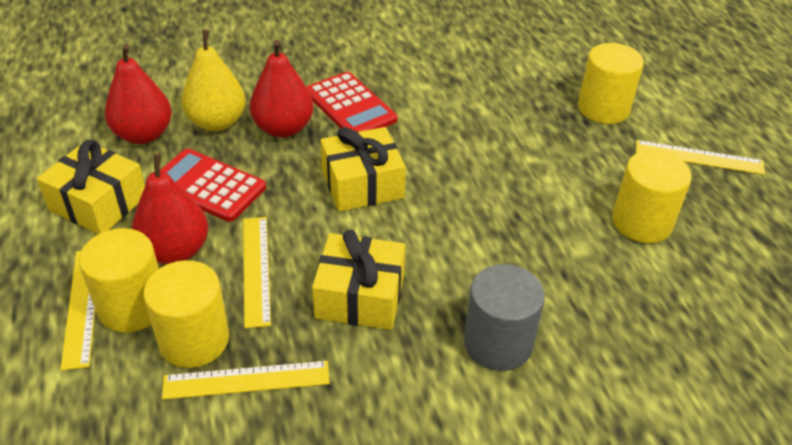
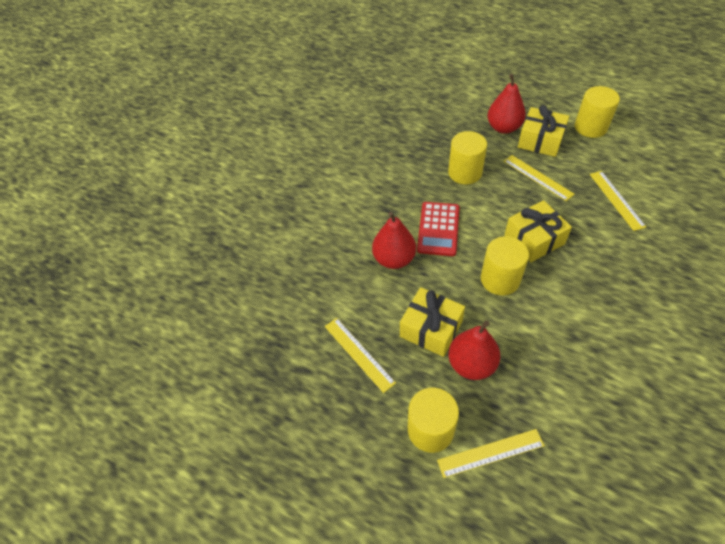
grey cylinder: 1 -> 0
red calculator: 2 -> 1
yellow pear: 1 -> 0

